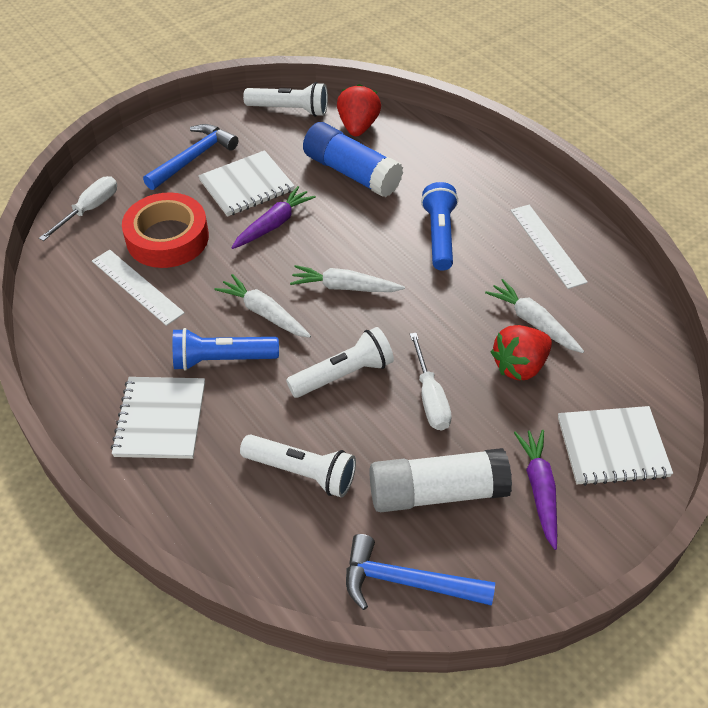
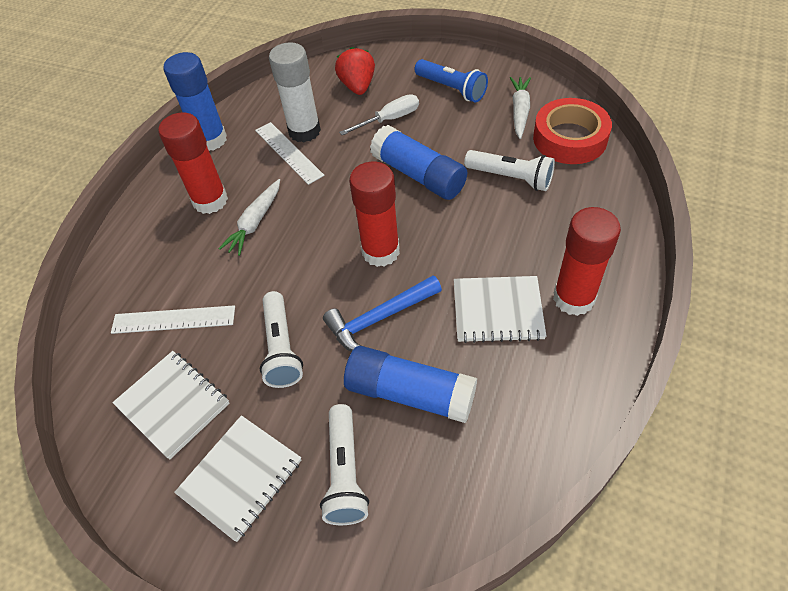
blue flashlight: 2 -> 1
blue glue stick: 1 -> 3
blue hammer: 2 -> 1
purple carrot: 2 -> 0
red glue stick: 0 -> 3
red strawberry: 2 -> 1
white carrot: 3 -> 2
white screwdriver: 2 -> 1

